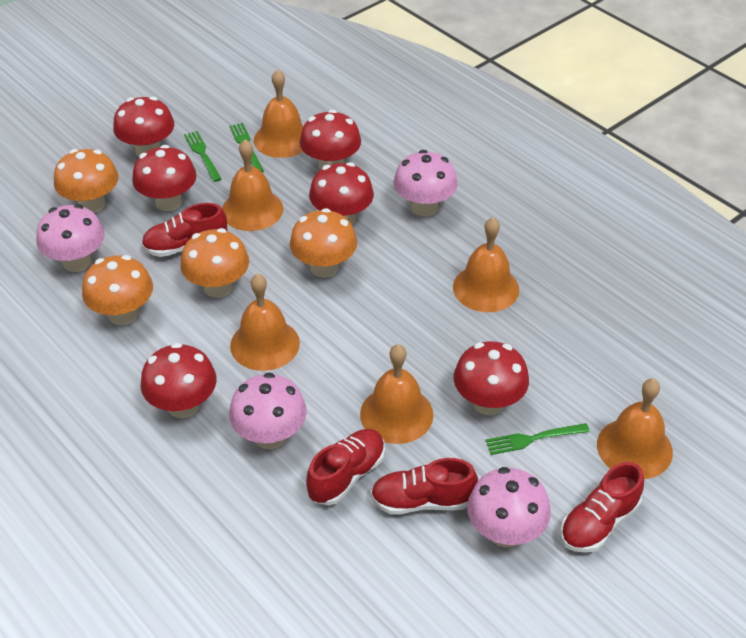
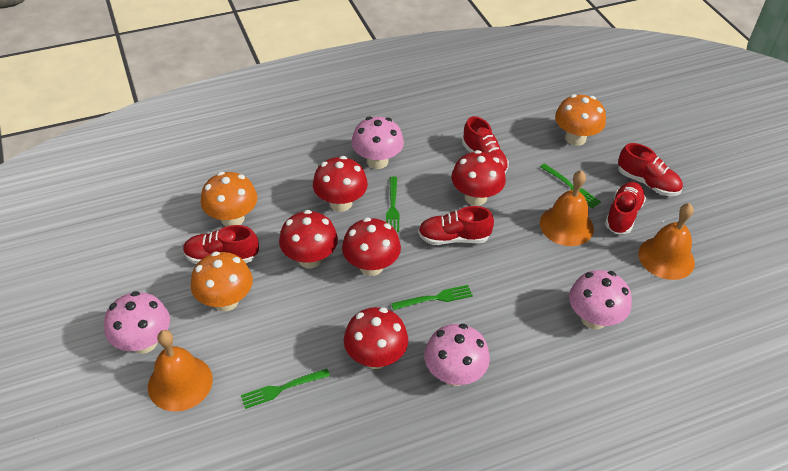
green fork: 3 -> 4
orange bell: 6 -> 3
orange mushroom: 4 -> 3
red mushroom: 6 -> 5
red shoe: 4 -> 5

